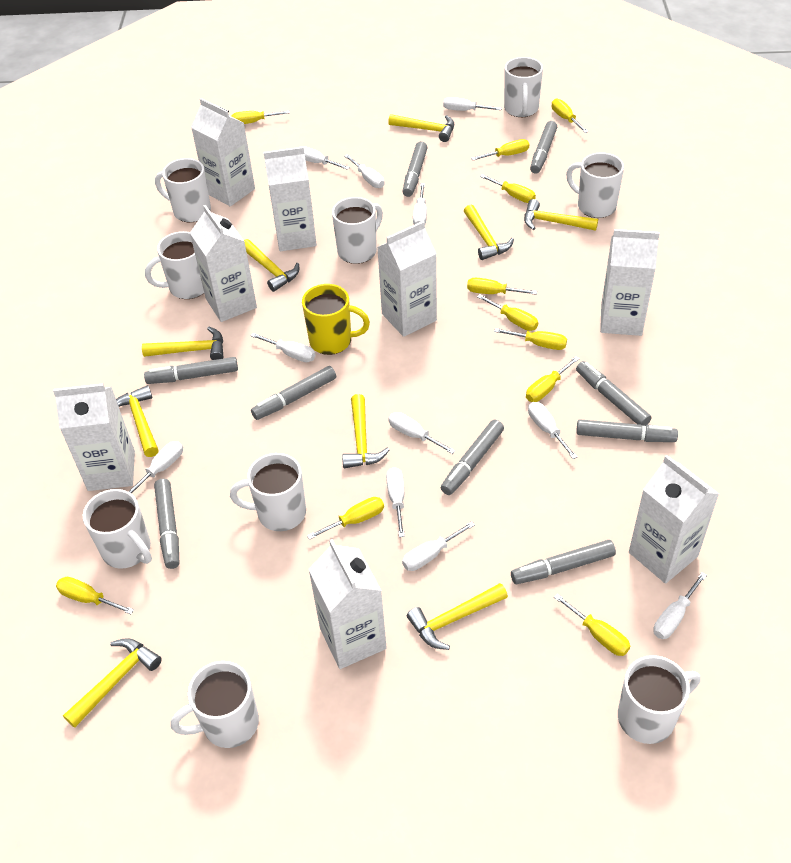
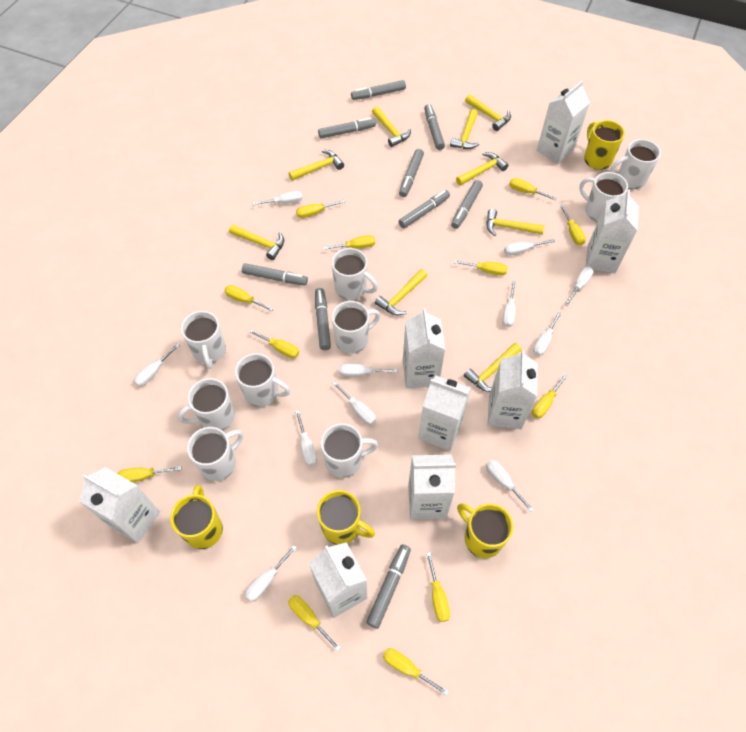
yellow mug: 1 -> 4
yellow screwdriver: 11 -> 12

